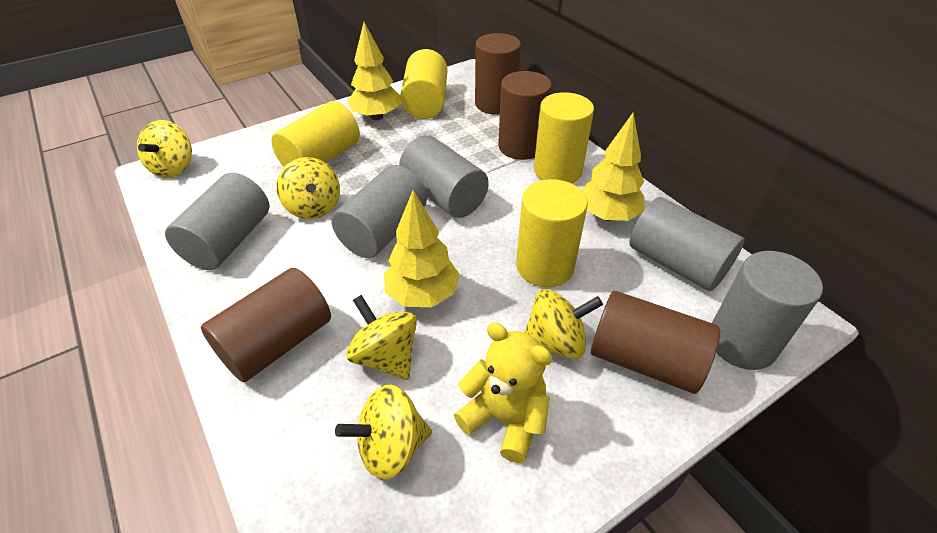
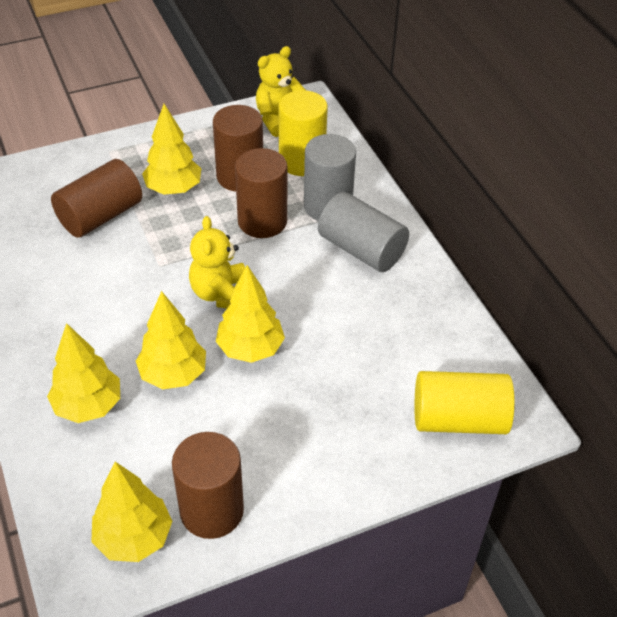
grey cylinder: 5 -> 2
yellow cylinder: 4 -> 2
yellow spinning top: 5 -> 0
yellow teddy bear: 1 -> 2
yellow tree: 3 -> 5

